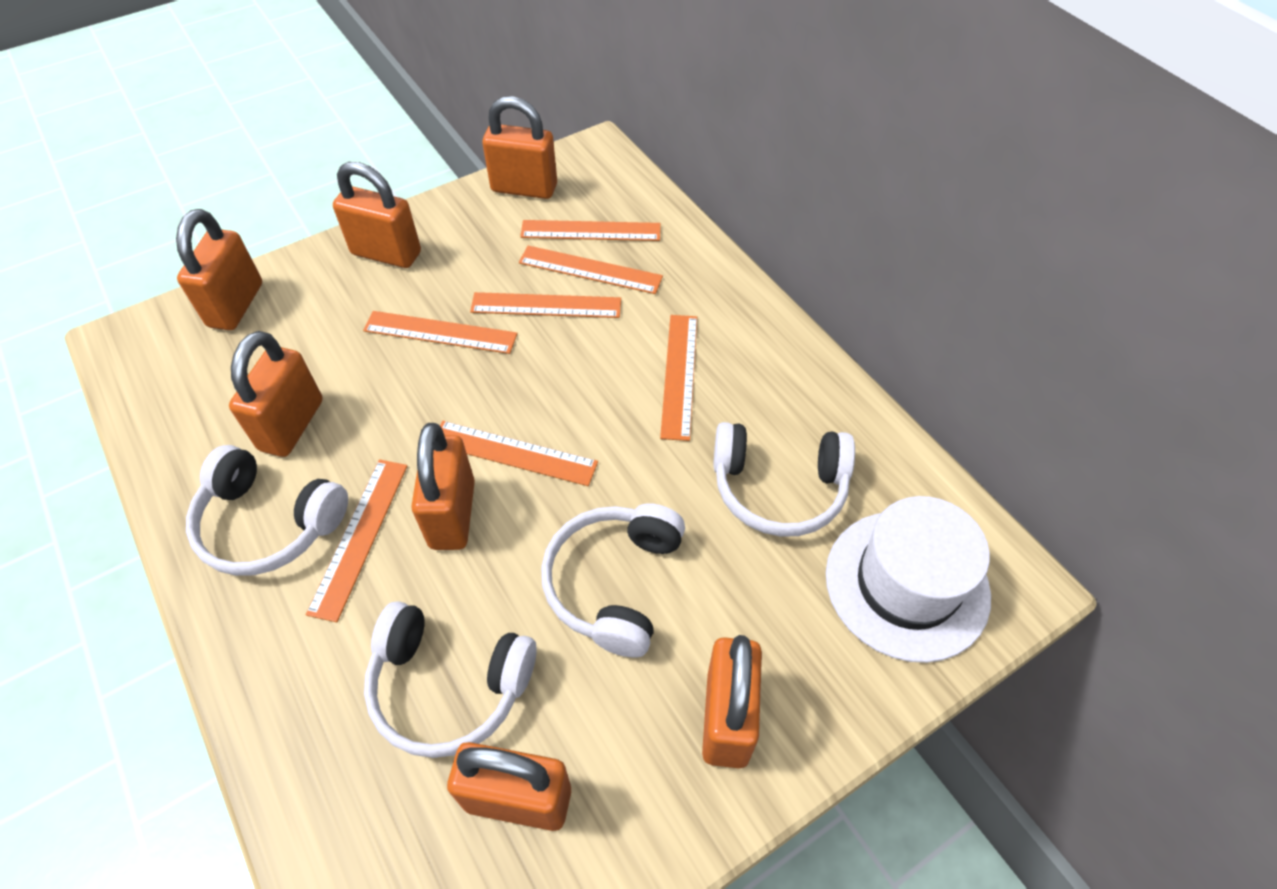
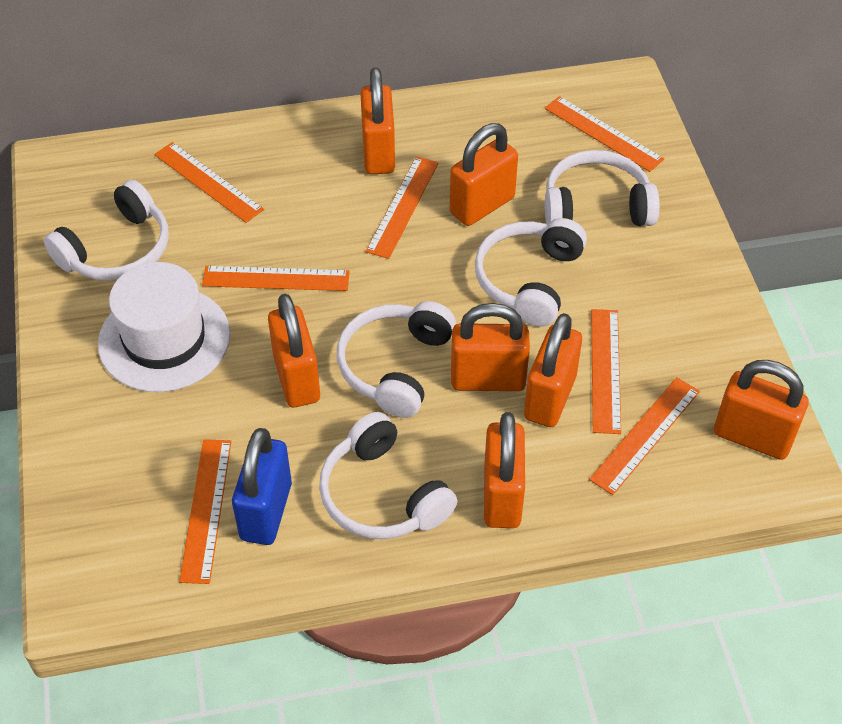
blue padlock: 0 -> 1
white headphones: 4 -> 5

